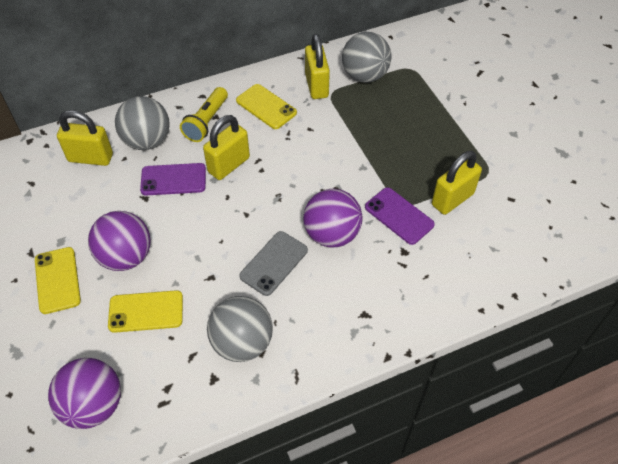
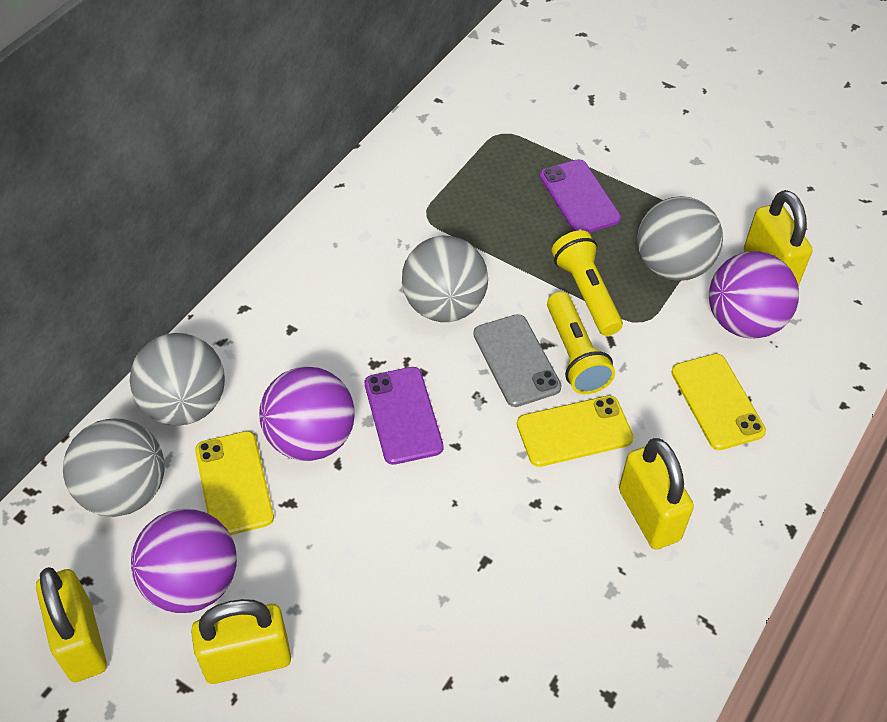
grey ball: 3 -> 4
yellow flashlight: 1 -> 2

